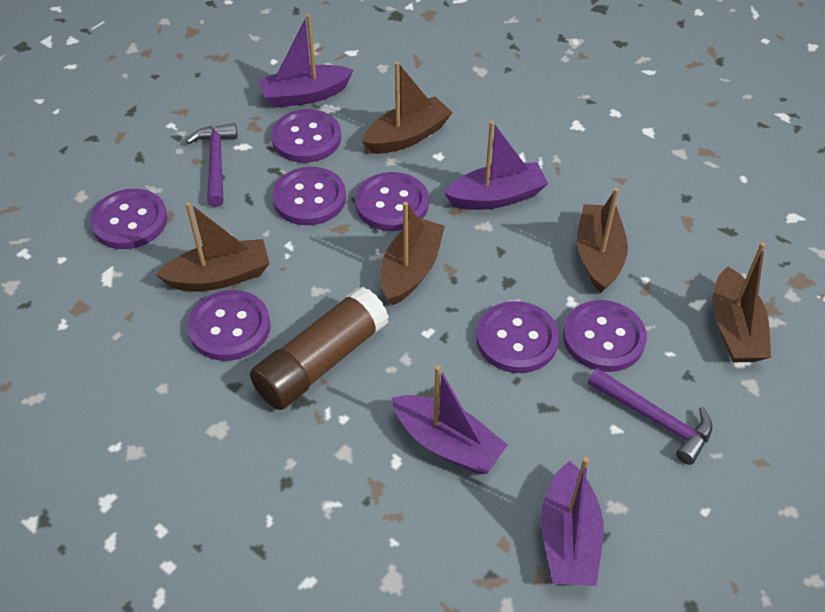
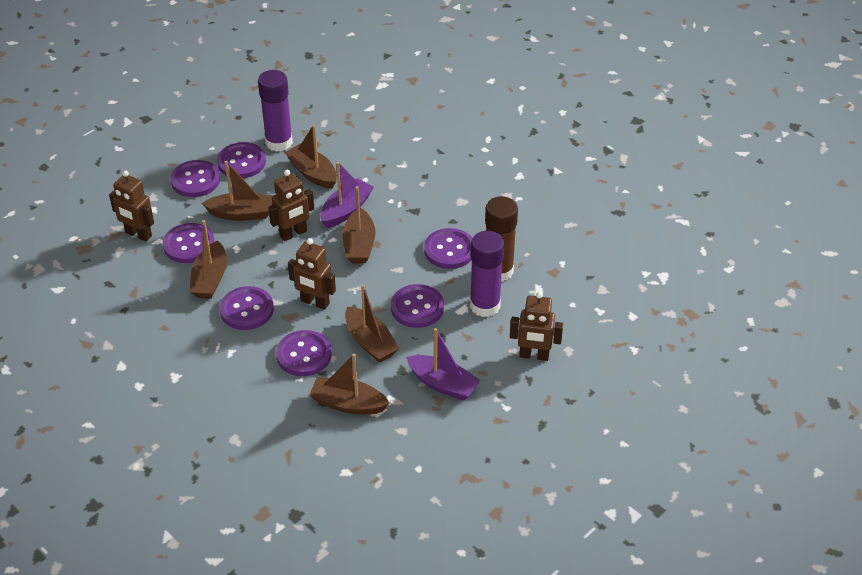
brown boat: 5 -> 6
brown robot: 0 -> 4
purple boat: 4 -> 2
purple glue stick: 0 -> 2
purple hammer: 2 -> 0

